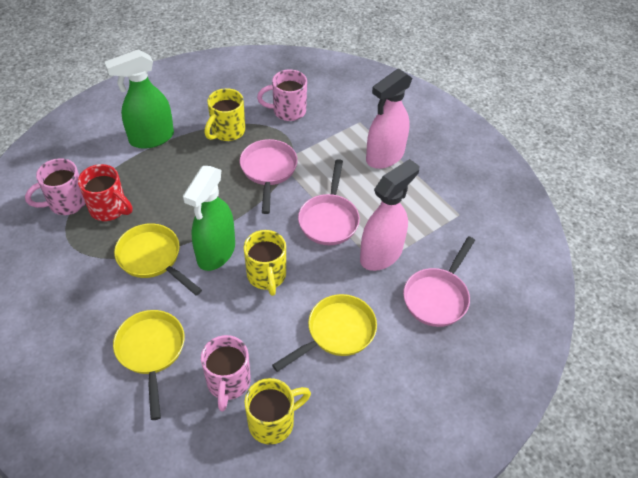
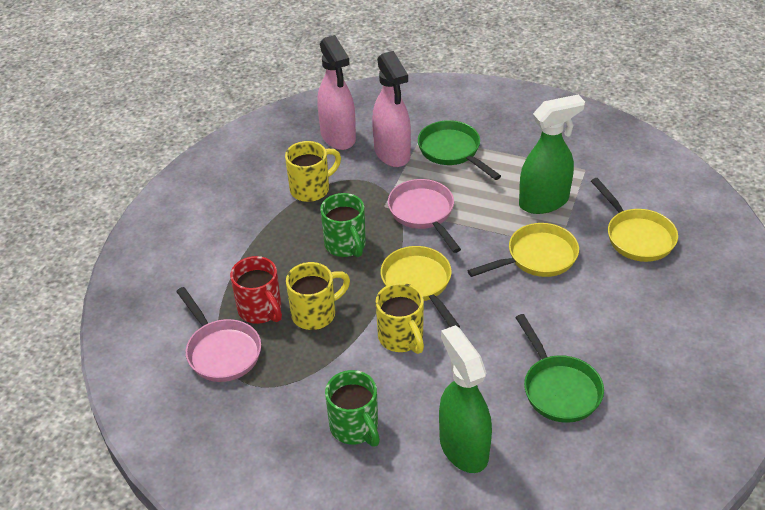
green mug: 0 -> 2
green pan: 0 -> 2
pink mug: 3 -> 0
pink pan: 3 -> 2

